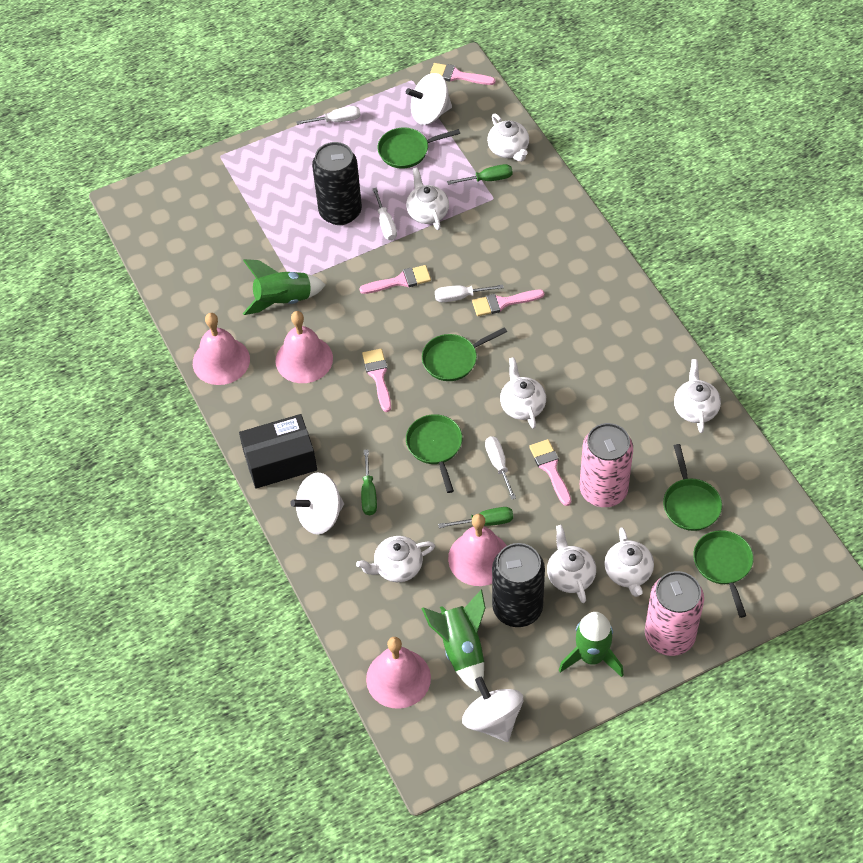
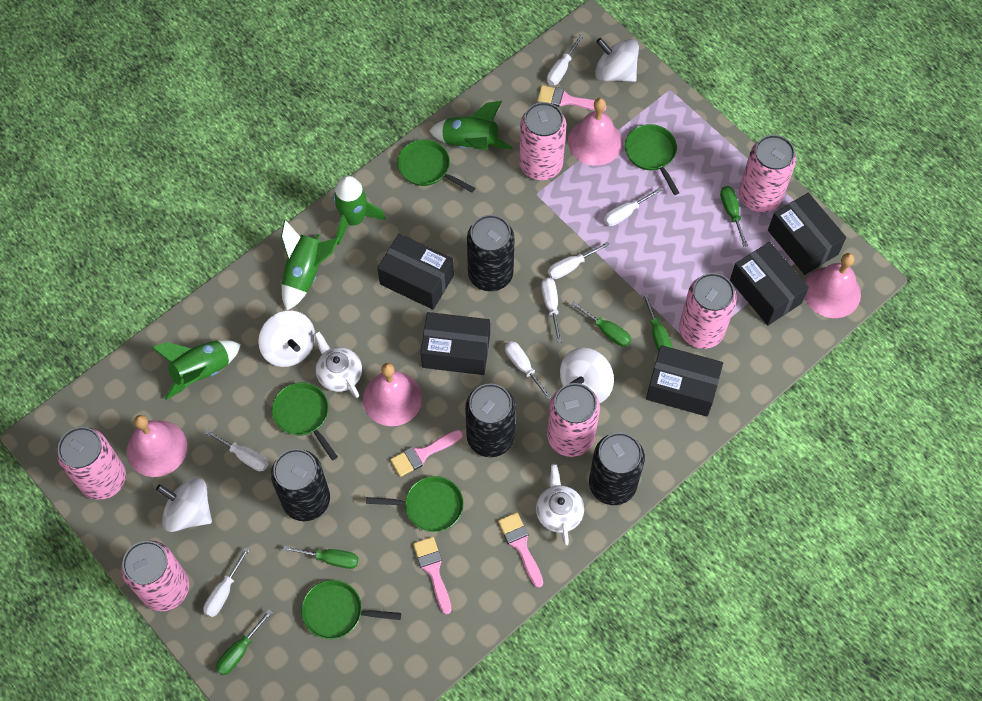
black box: 1 -> 5
black can: 2 -> 4
green rocket: 3 -> 4
green screwdriver: 3 -> 5
pink brush: 5 -> 4
pink can: 2 -> 6
white screwdriver: 4 -> 7
white spinning top: 3 -> 4
white teapot: 7 -> 2

